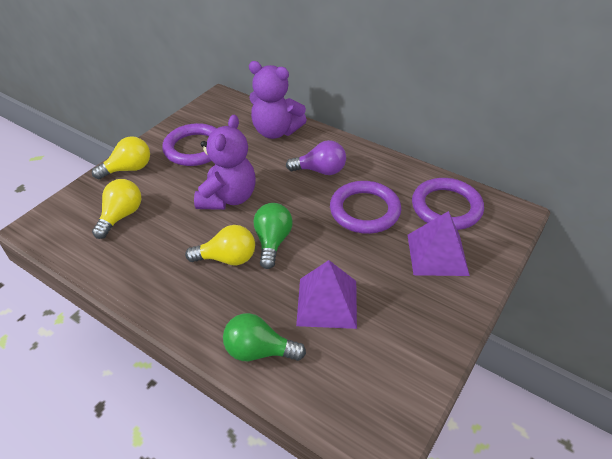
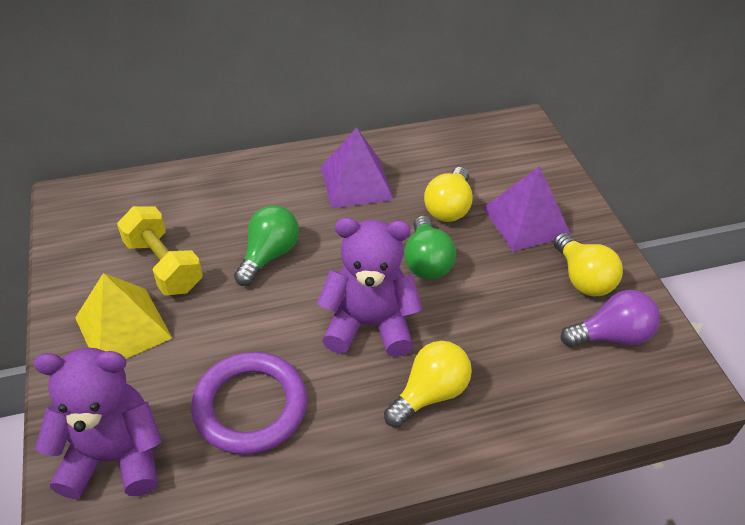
purple ring: 3 -> 1
yellow dumbbell: 0 -> 1
yellow pyramid: 0 -> 1

